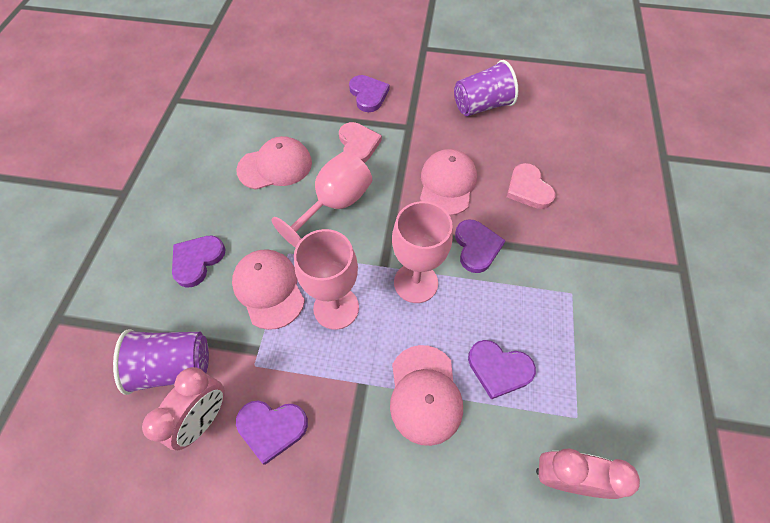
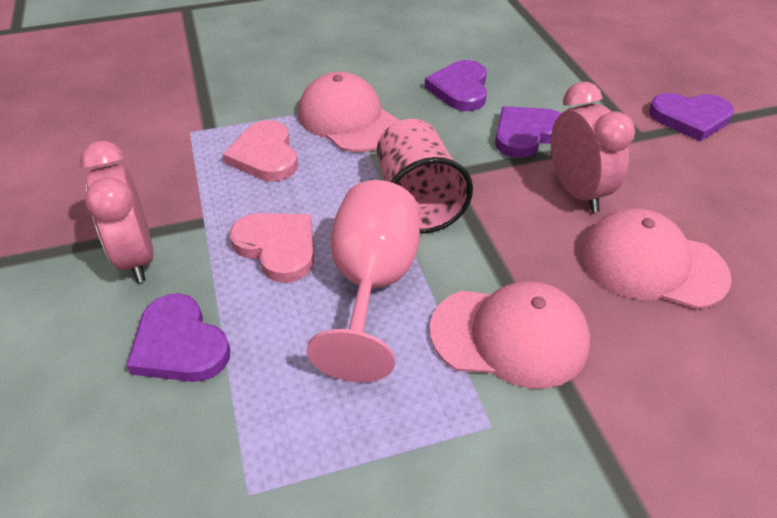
pink cap: 4 -> 3
pink cup: 0 -> 1
pink goblet: 3 -> 1
purple cup: 2 -> 0
purple heart: 5 -> 4

